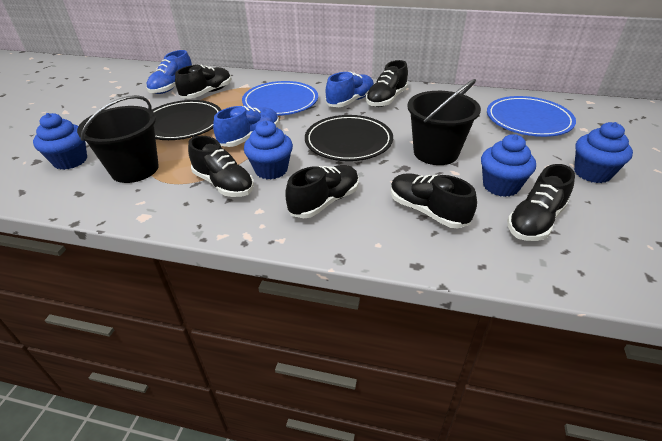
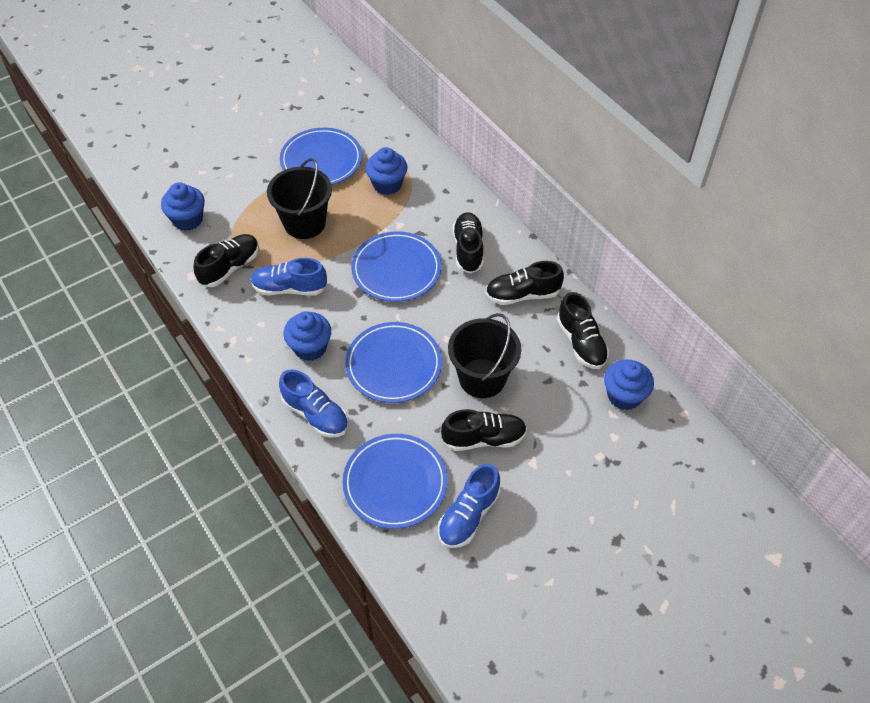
black plate: 2 -> 0
black shoe: 6 -> 5
blue plate: 2 -> 4

